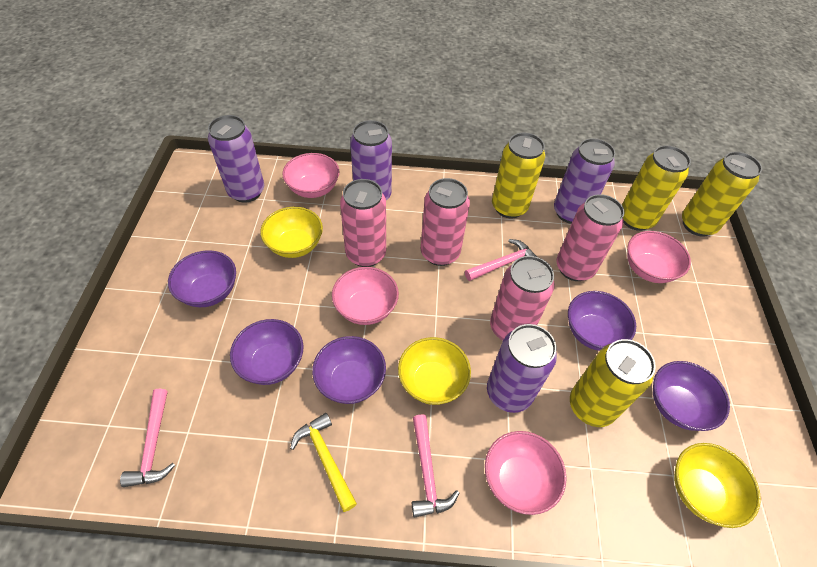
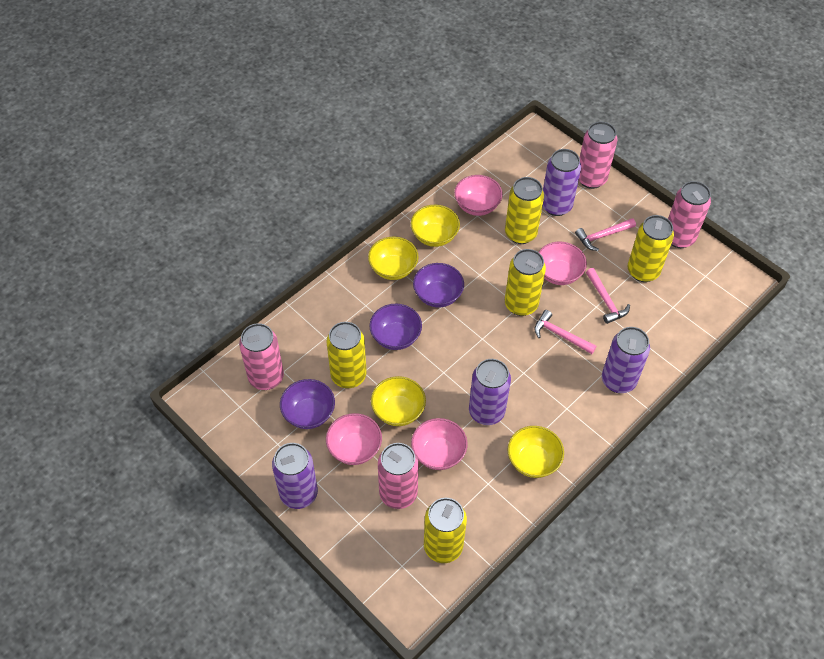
purple bowl: 5 -> 3
yellow bowl: 3 -> 4
yellow can: 4 -> 5
yellow hammer: 1 -> 0

